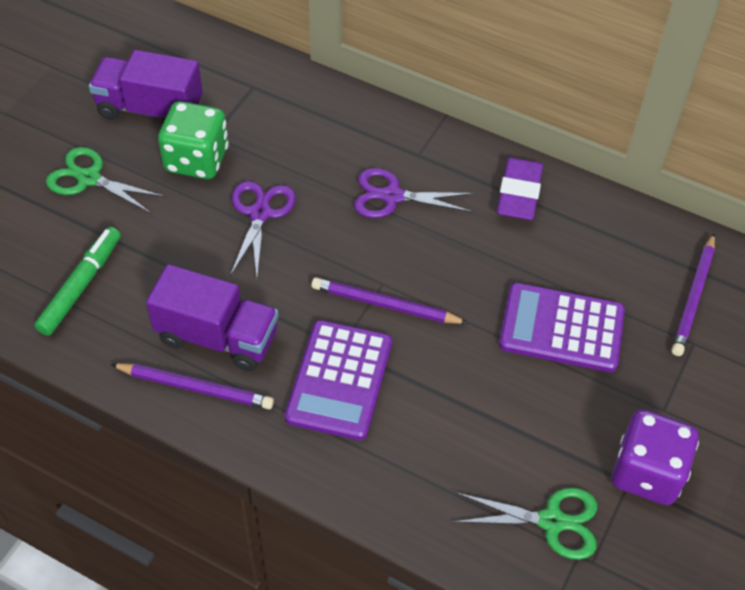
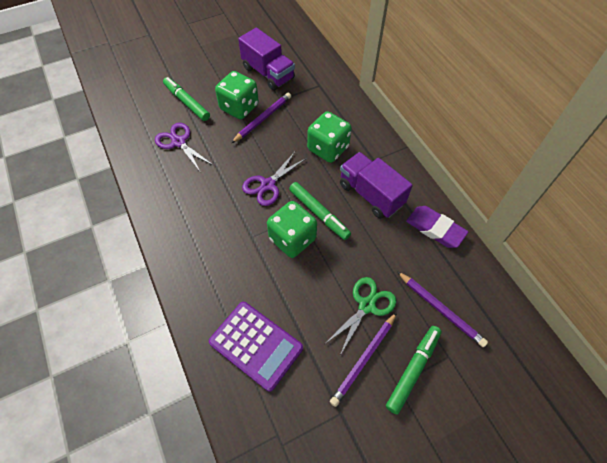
green dice: 1 -> 3
green marker: 1 -> 3
green scissors: 2 -> 1
purple calculator: 2 -> 1
purple dice: 1 -> 0

